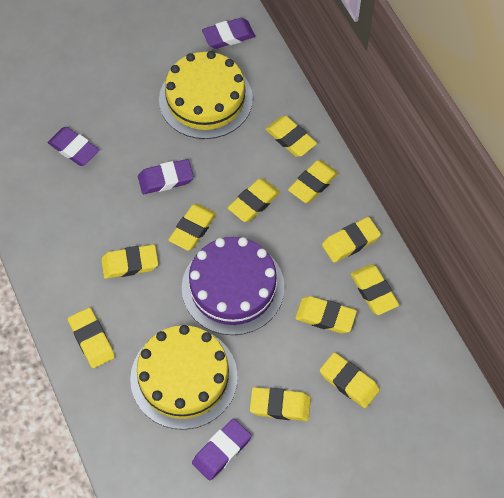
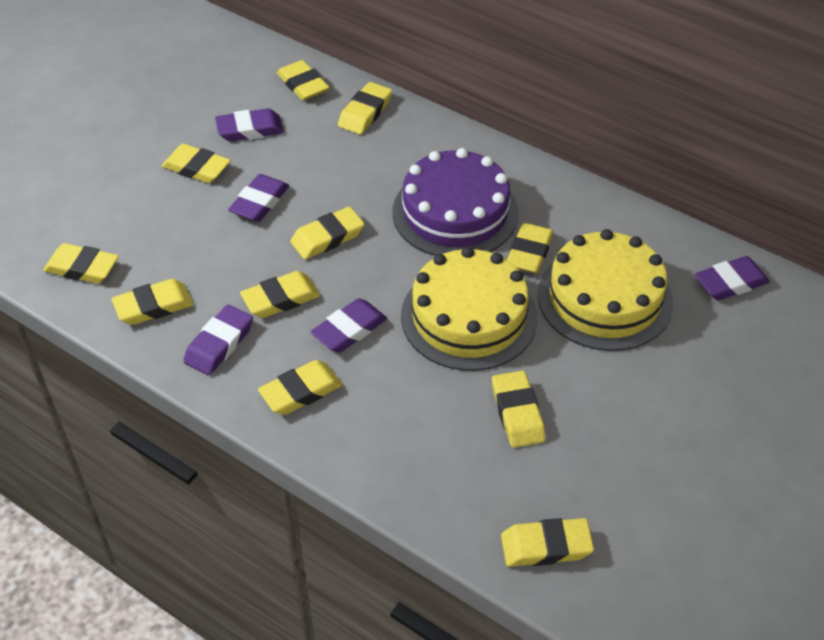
purple eraser: 4 -> 5

